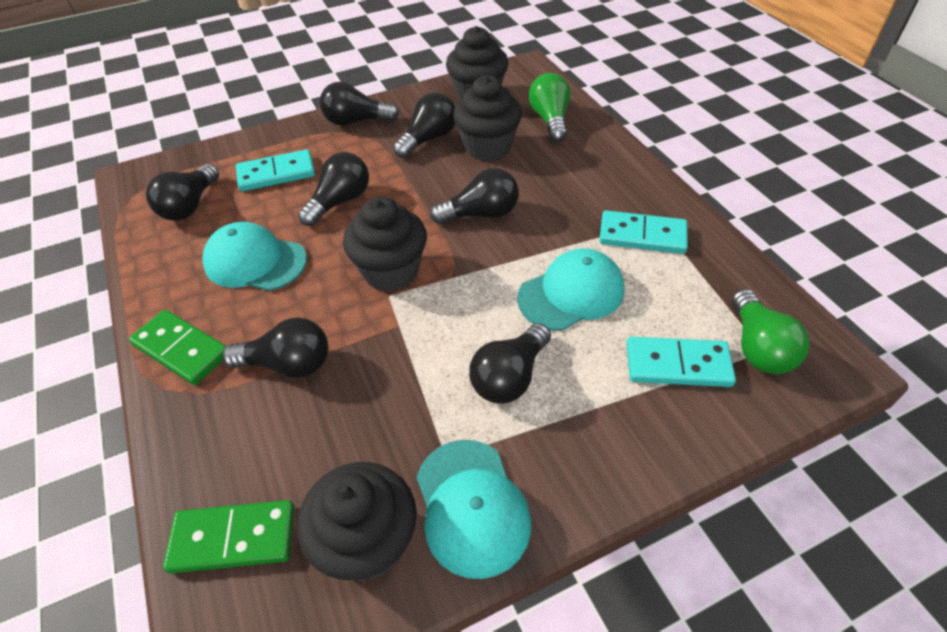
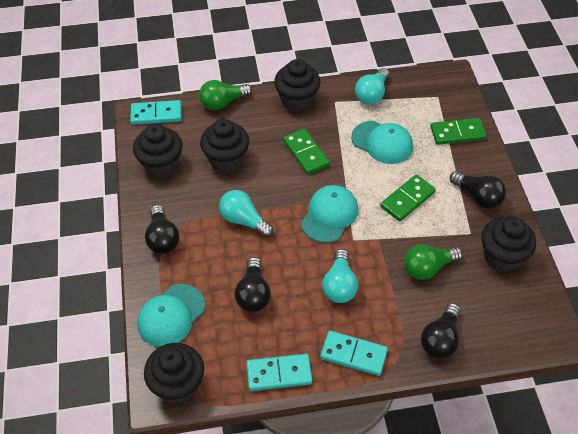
black cupcake: 4 -> 5
black light bulb: 7 -> 4
green domino: 2 -> 3
turquoise light bulb: 0 -> 3

